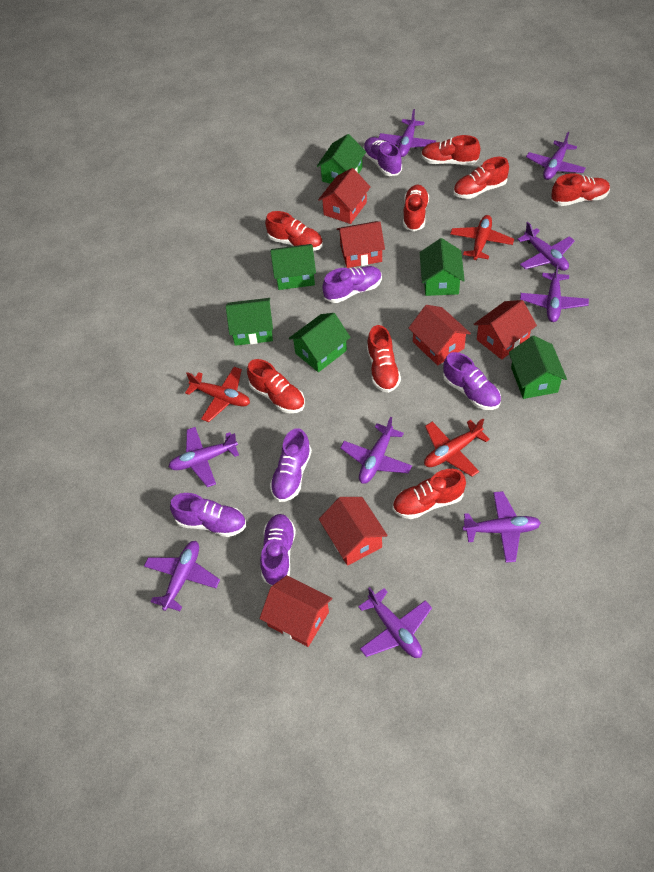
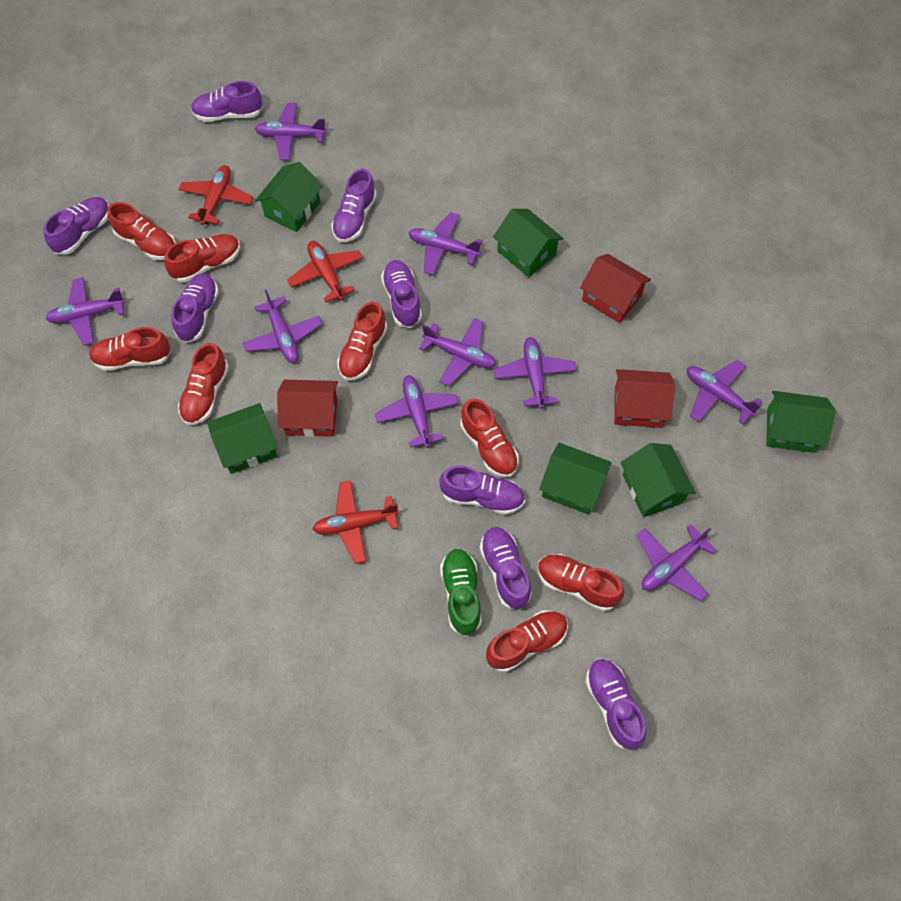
green shoe: 0 -> 1
purple shoe: 6 -> 8
red house: 6 -> 3

